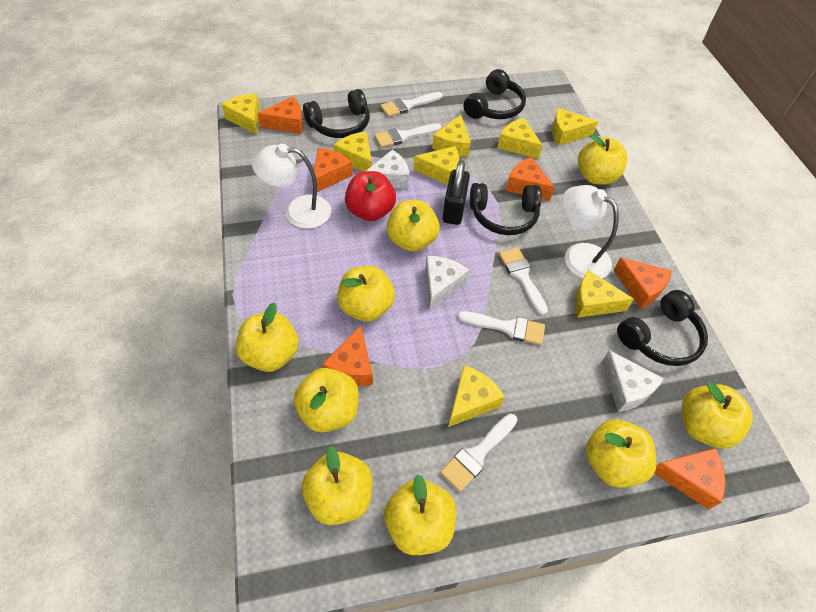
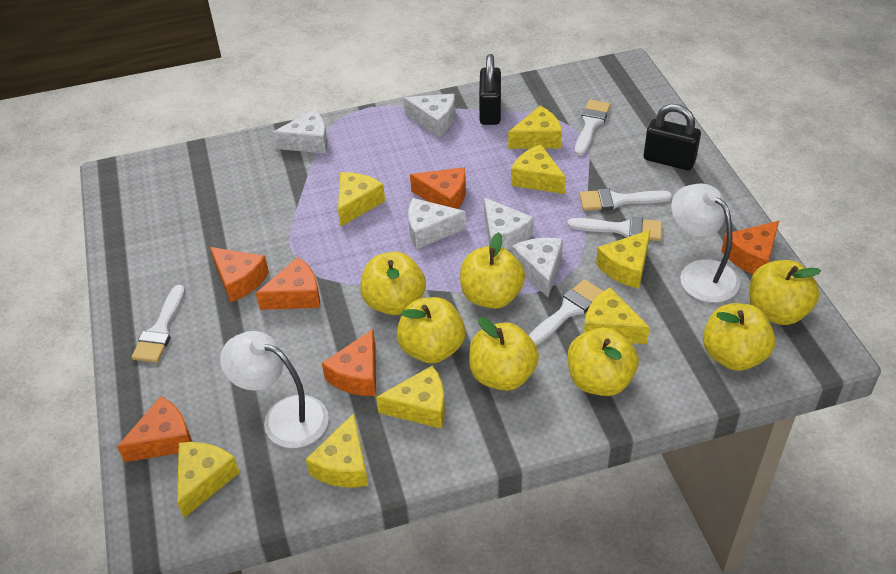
black headphones: 4 -> 0
black padlock: 1 -> 2
red apple: 1 -> 0
white cheese: 3 -> 5
yellow apple: 9 -> 7

